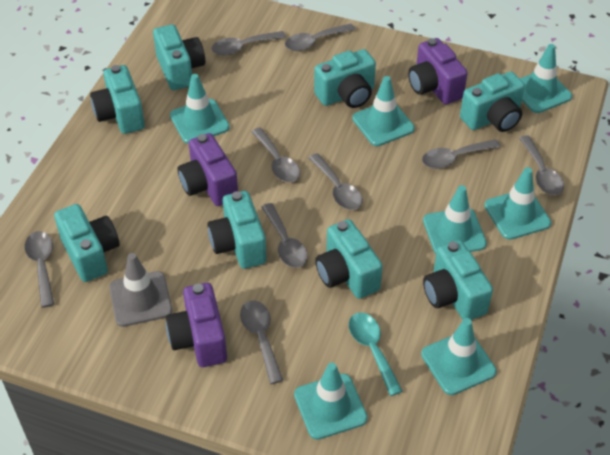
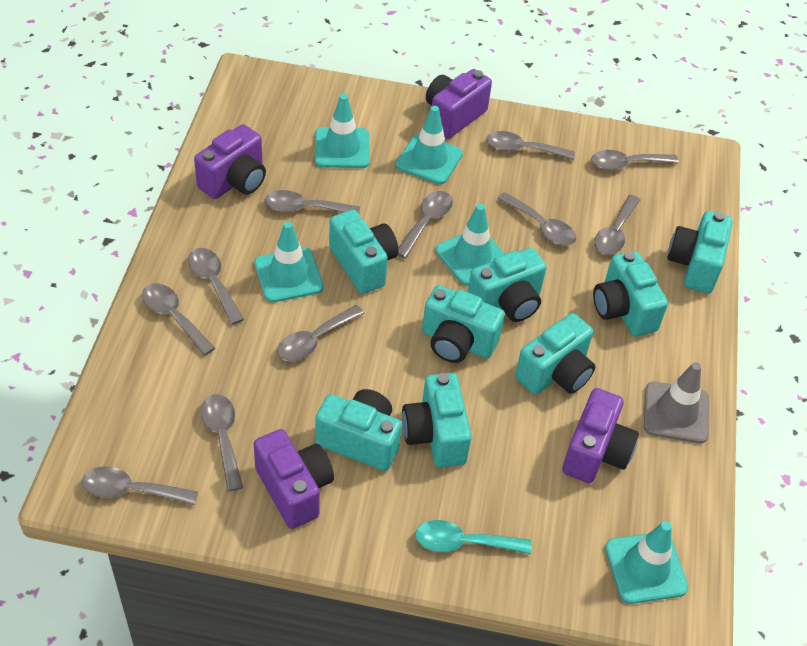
grey spoon: 9 -> 11
purple camera: 3 -> 4
turquoise traffic cone: 7 -> 5

